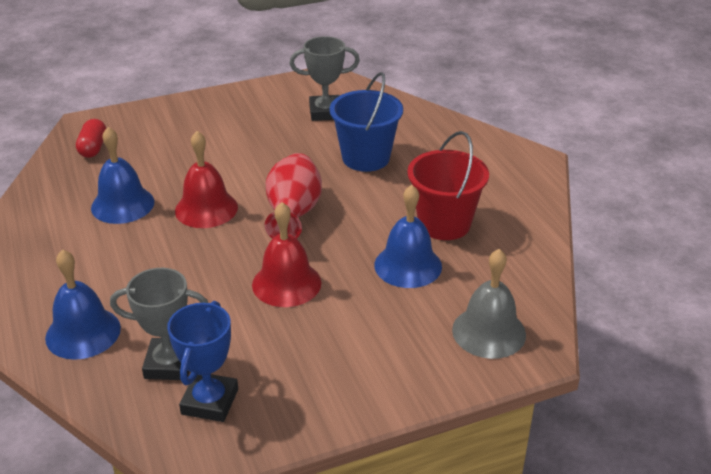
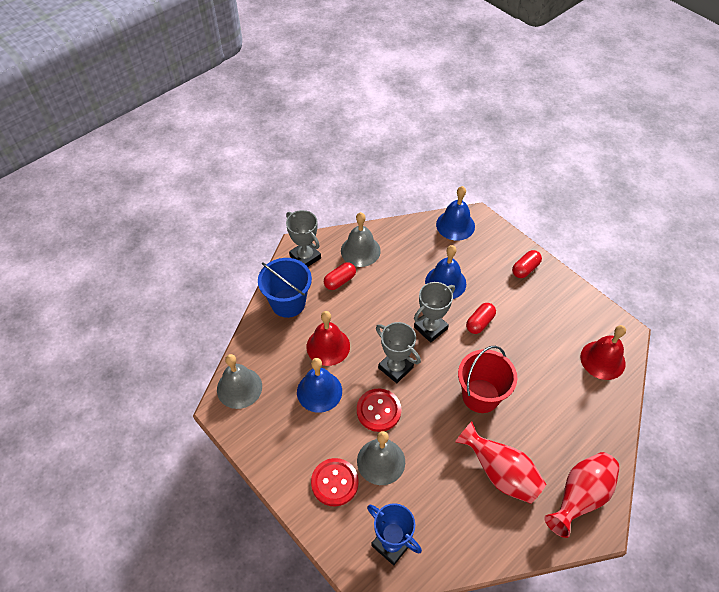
grey bell: 1 -> 3
grey trophy: 2 -> 3
red button: 0 -> 2
red capsule: 1 -> 3
red vase: 1 -> 2

